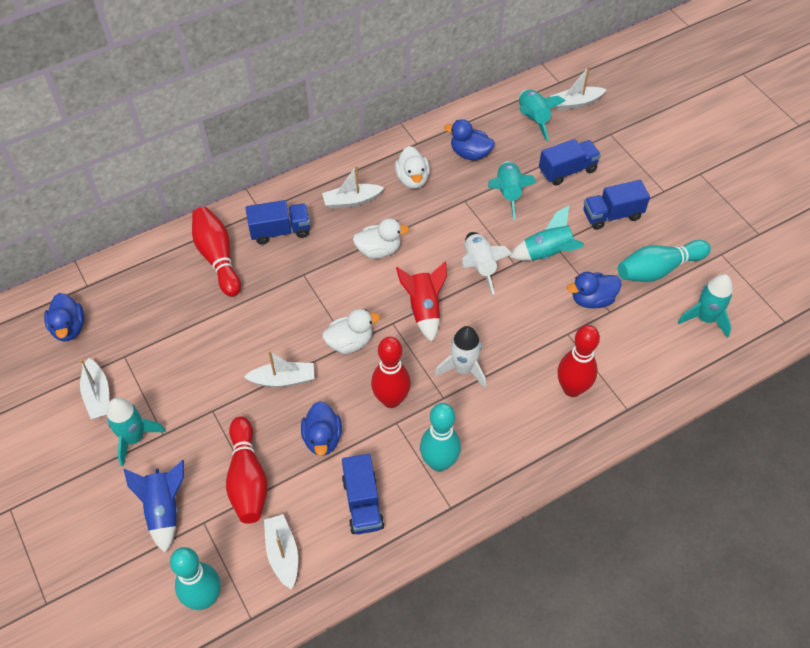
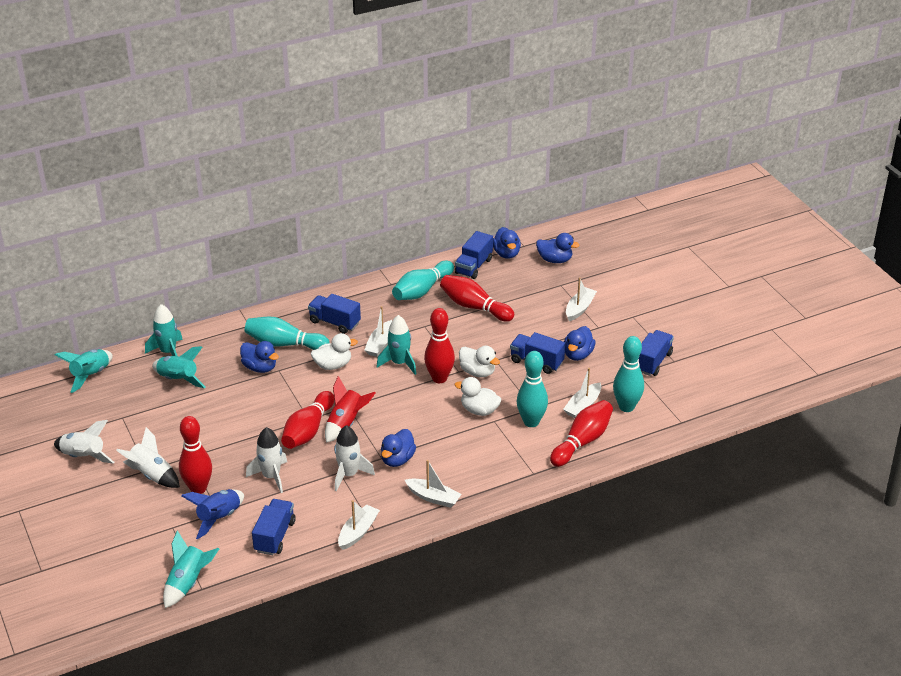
blue duck: 4 -> 5
blue truck: 4 -> 5
red bowling pin: 4 -> 5
turquoise bowling pin: 3 -> 4
white rocket: 2 -> 4

